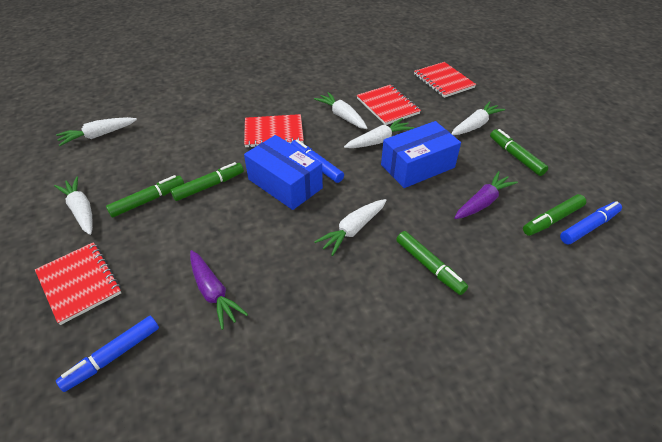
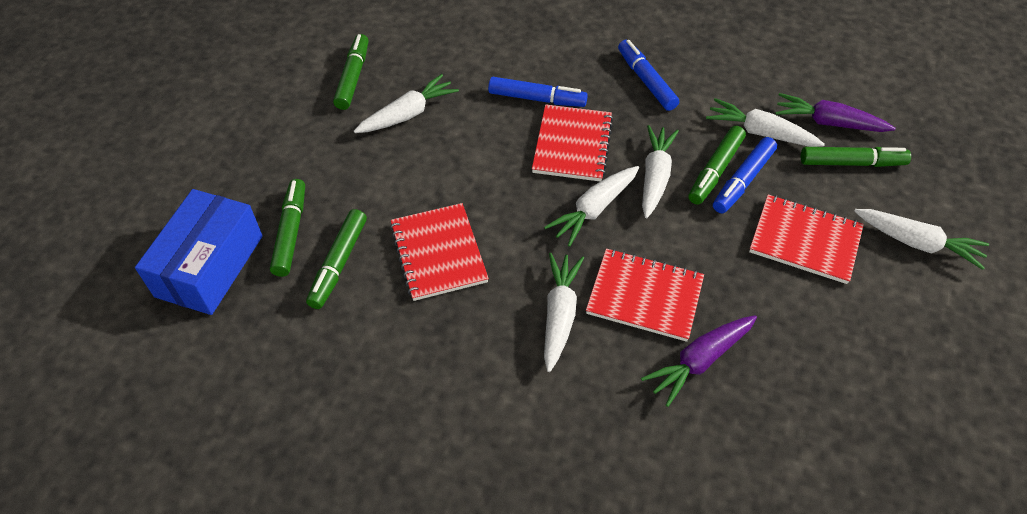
blue box: 2 -> 1

